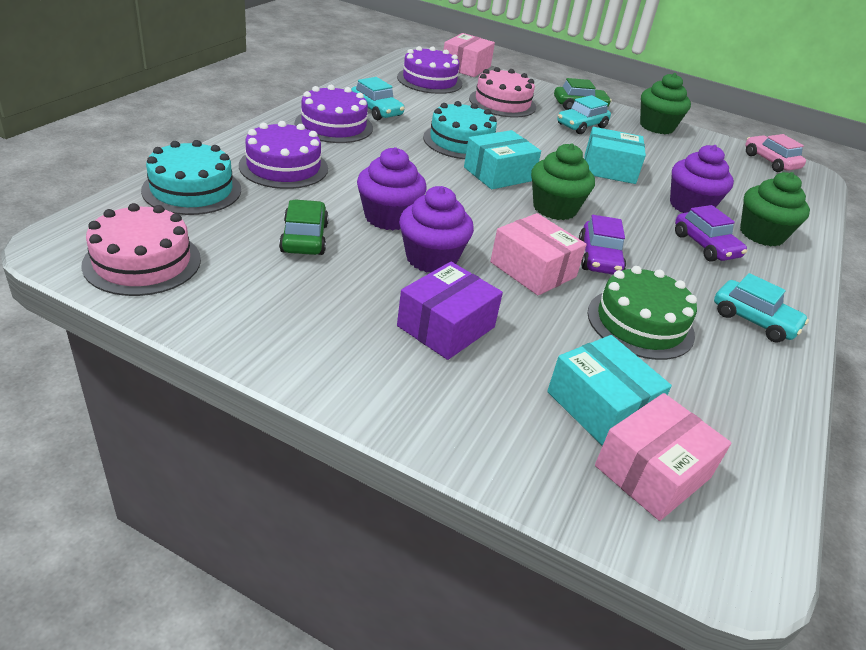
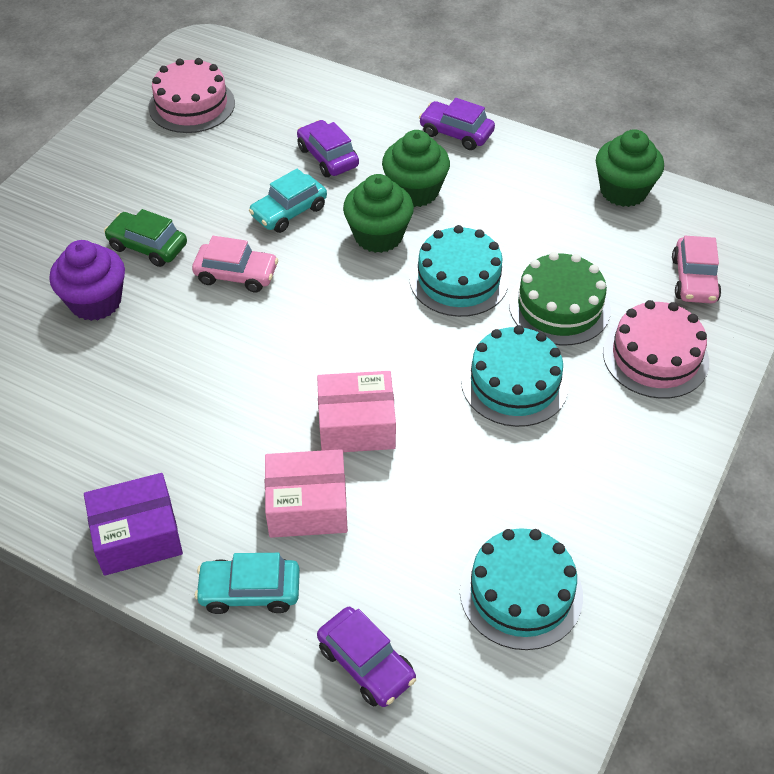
green car: 2 -> 1
pink box: 3 -> 2
pink car: 1 -> 2
purple cake: 3 -> 0
purple car: 2 -> 3
purple cupcake: 3 -> 1
turquoise box: 3 -> 0
turquoise cake: 2 -> 3
turquoise car: 3 -> 2

